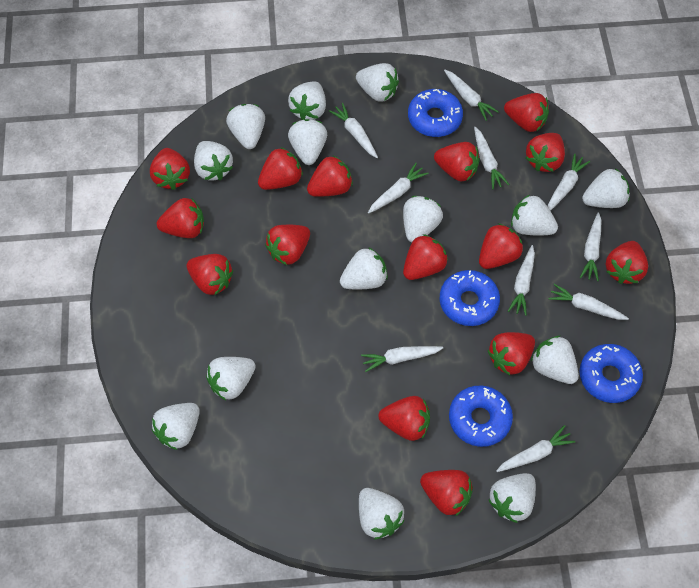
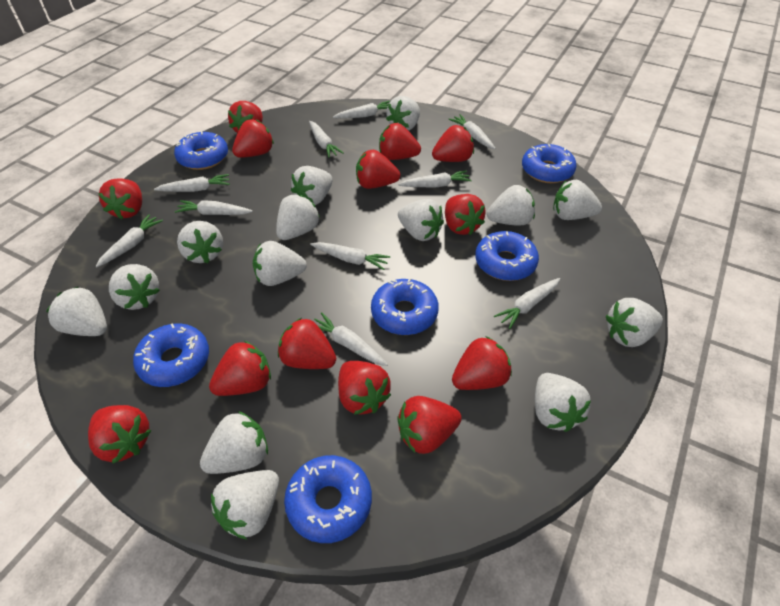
blue donut: 4 -> 6
red strawberry: 15 -> 13

